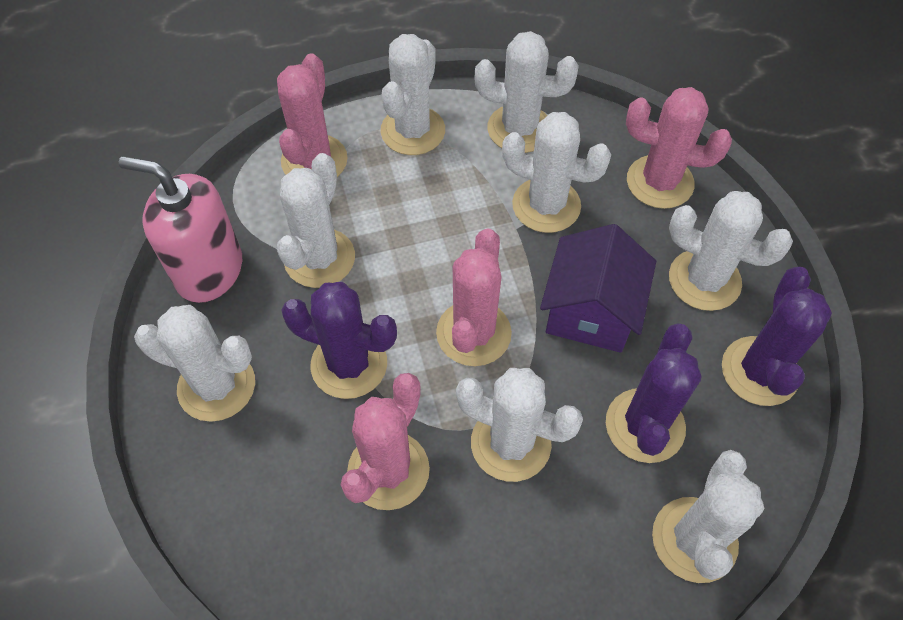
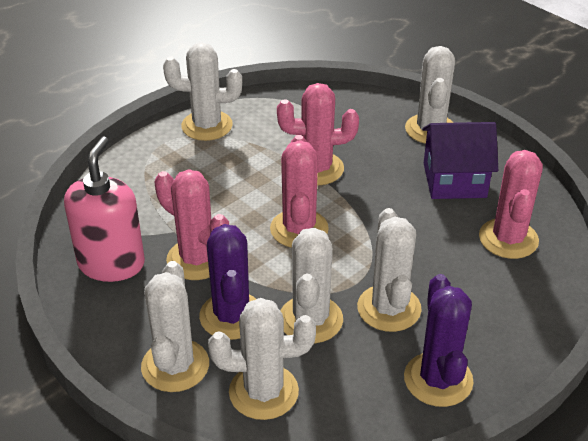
purple cactus: 3 -> 2
white cactus: 8 -> 6

